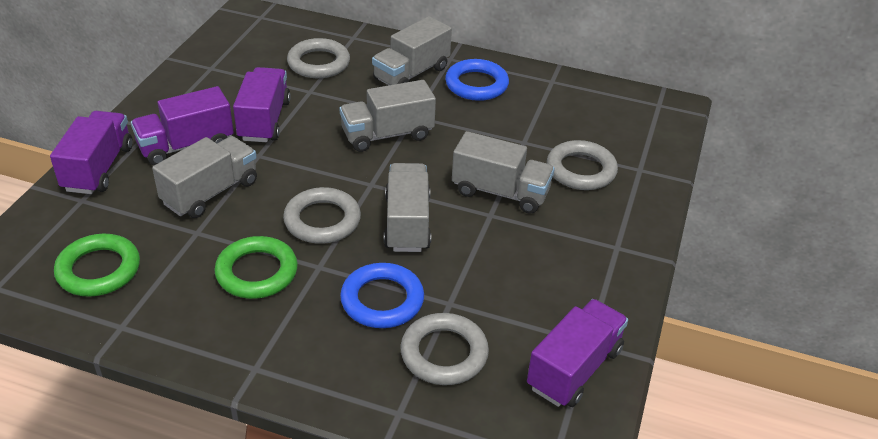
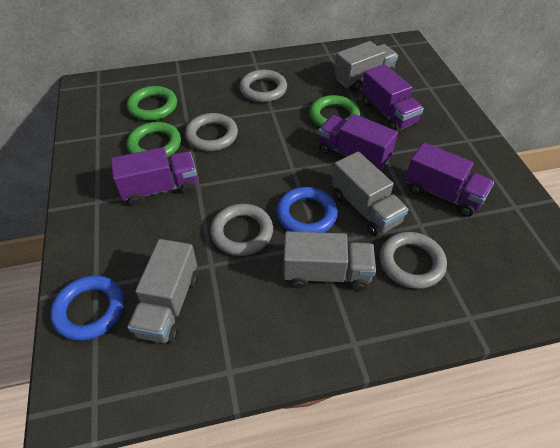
green ring: 2 -> 3
grey truck: 5 -> 4

